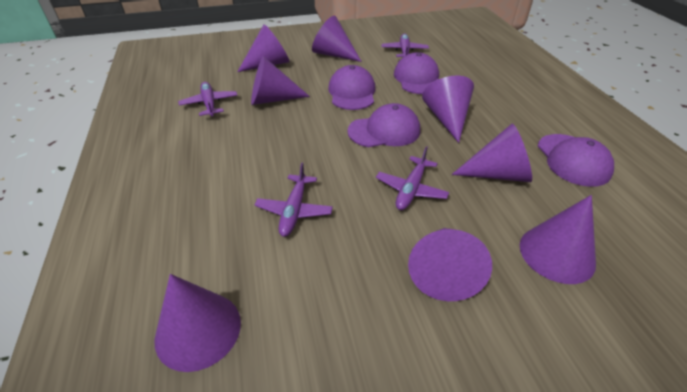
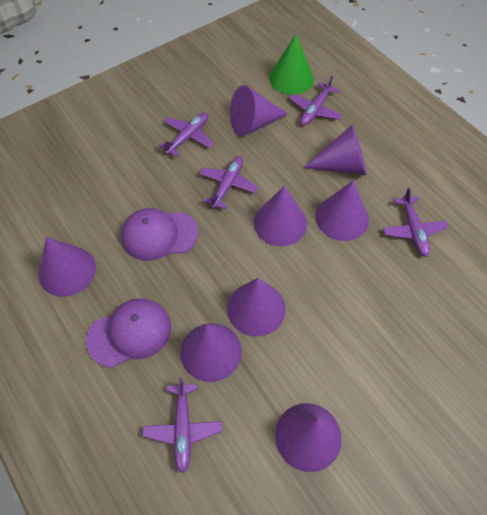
green cone: 0 -> 1
purple cap: 4 -> 2
purple plane: 4 -> 5

